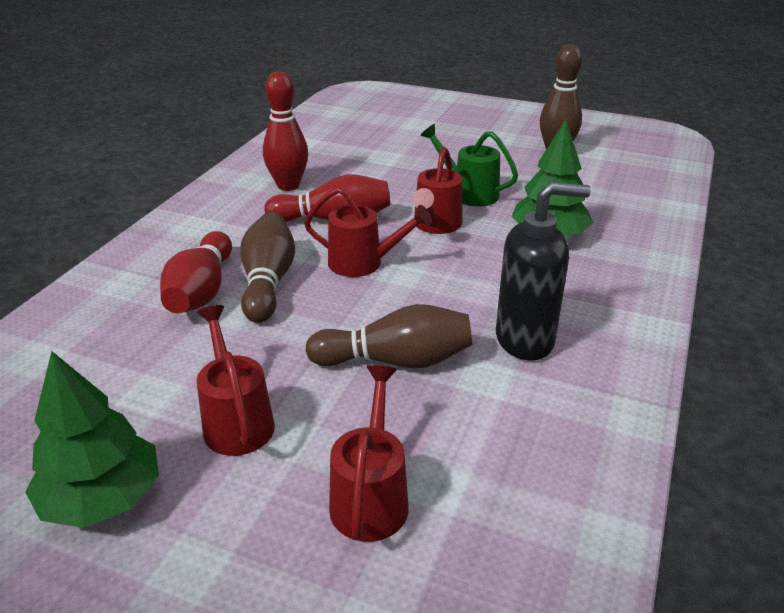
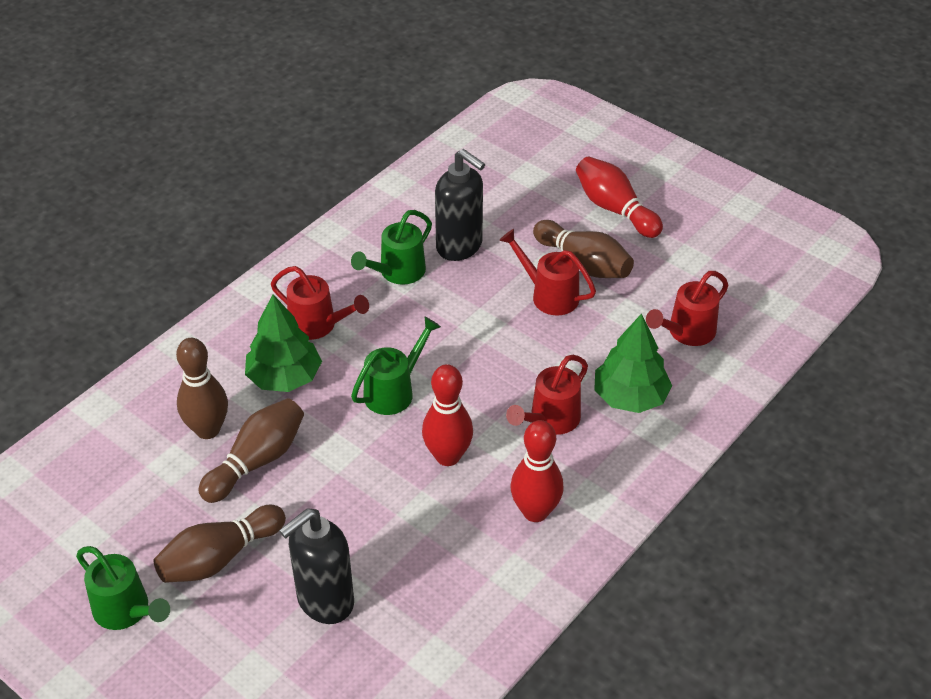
black soap dispenser: 1 -> 2
brown bowling pin: 3 -> 4
green watering can: 1 -> 3

